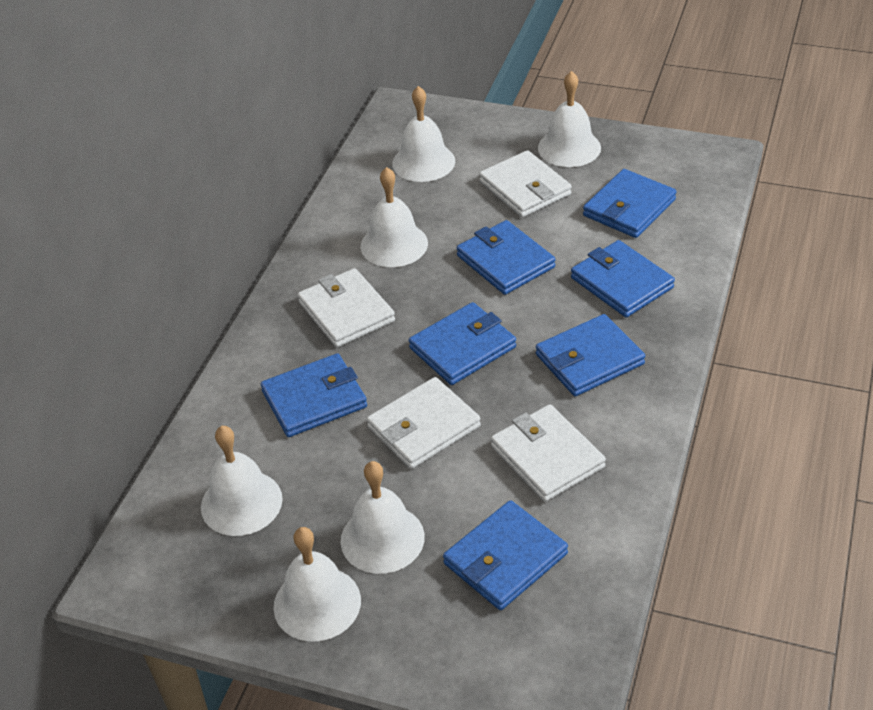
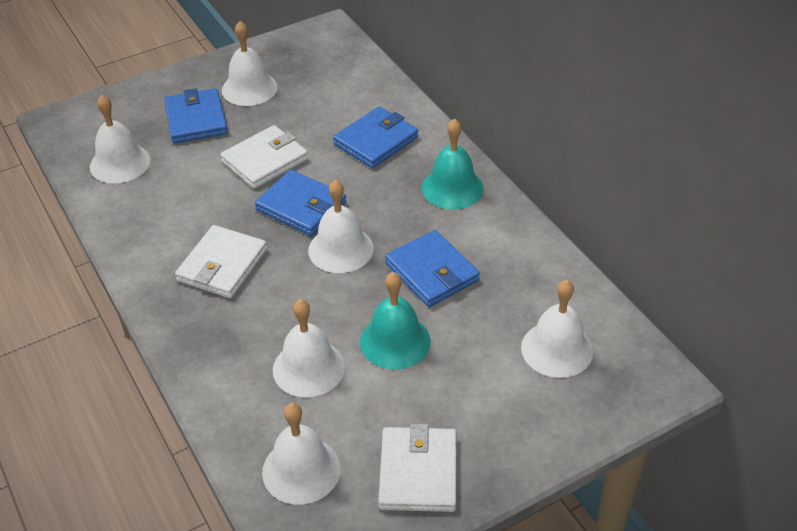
blue wallet: 7 -> 4
turquoise bell: 0 -> 2
white wallet: 4 -> 3

